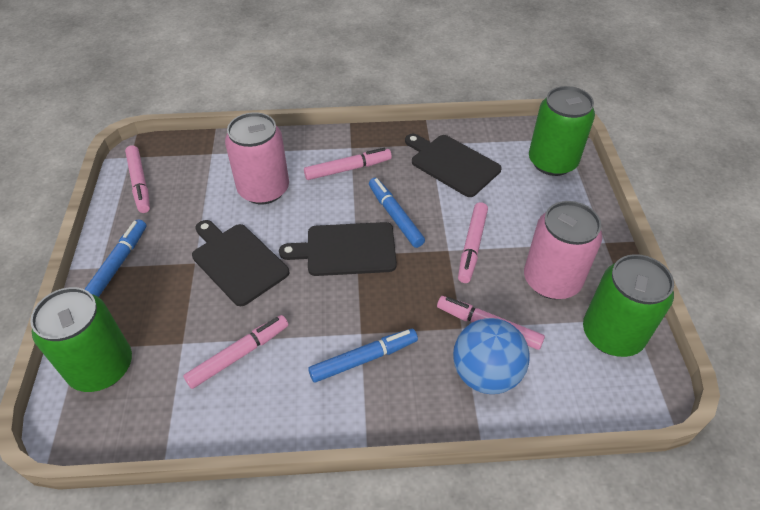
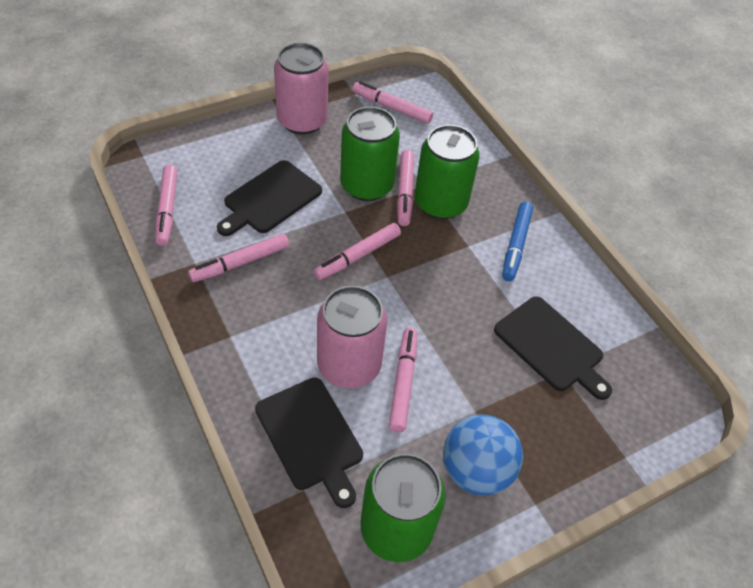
blue marker: 3 -> 1
pink marker: 5 -> 6

